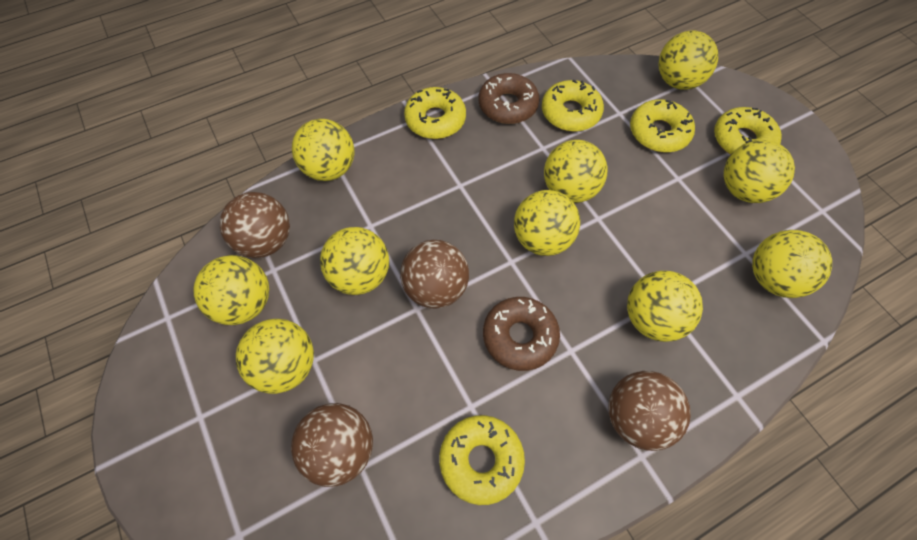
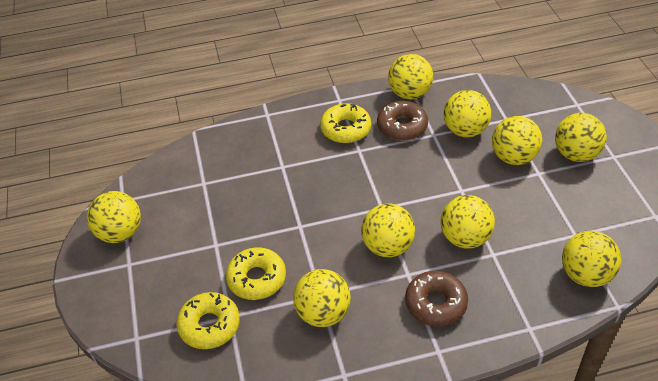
brown ball: 4 -> 0
yellow ball: 10 -> 9
yellow donut: 5 -> 3

